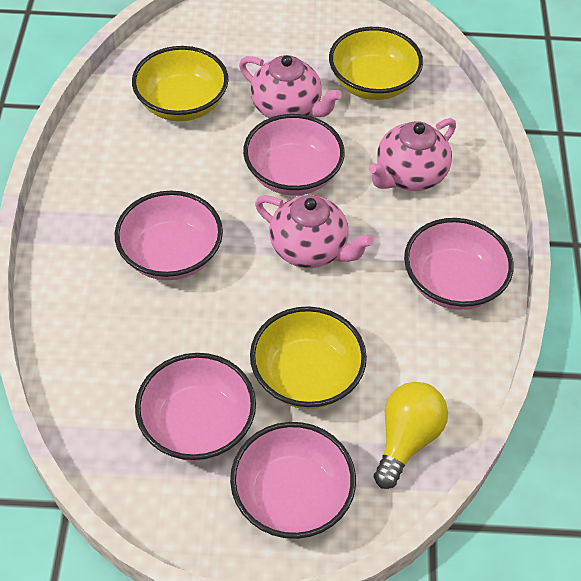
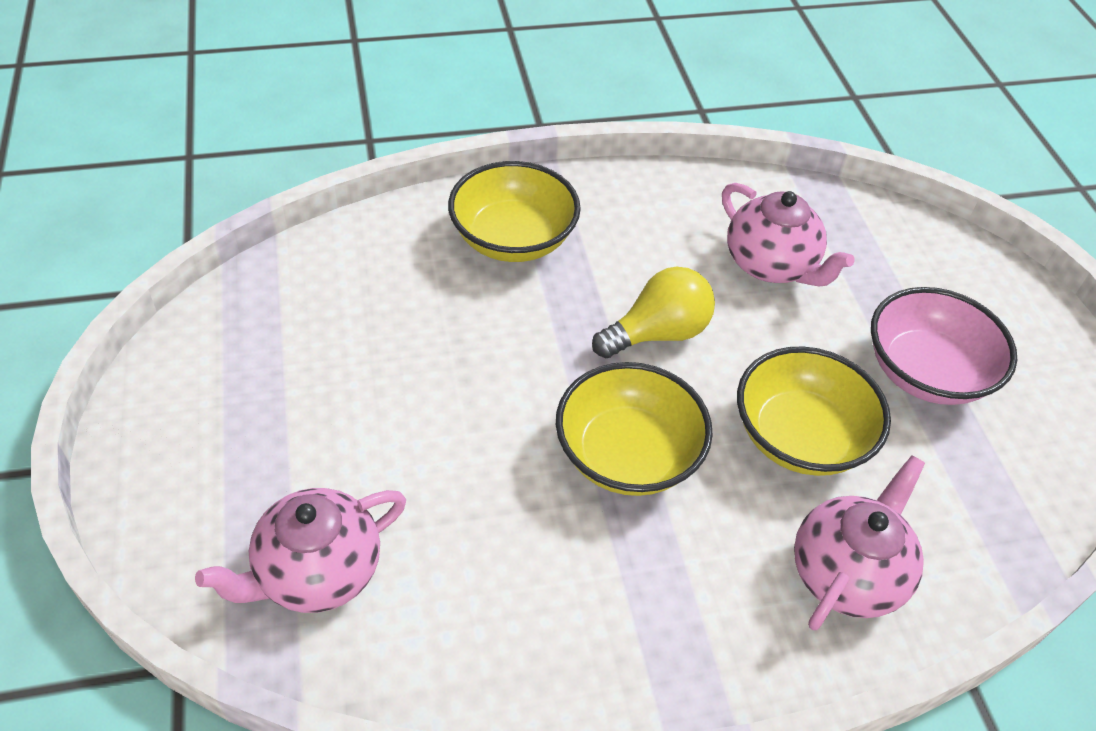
pink bowl: 5 -> 1

